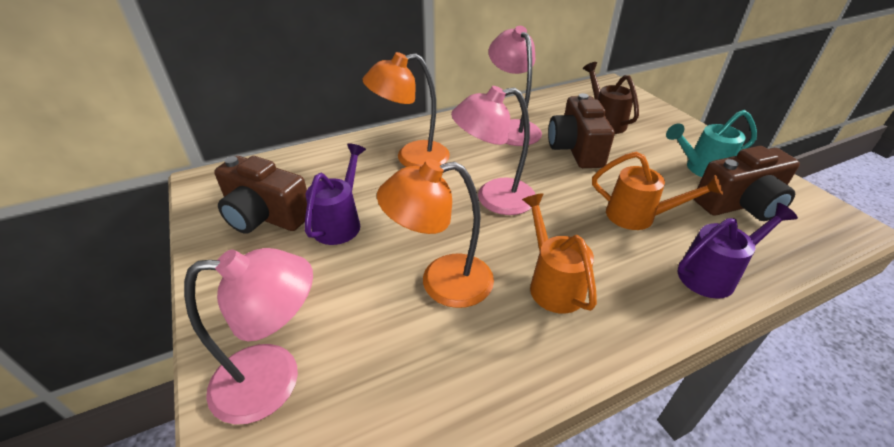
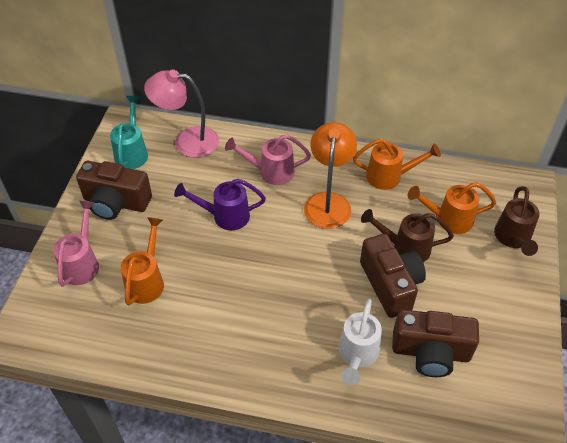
brown watering can: 1 -> 2
orange lamp: 2 -> 1
orange watering can: 2 -> 3
pink lamp: 3 -> 1
pink watering can: 0 -> 2
purple watering can: 2 -> 1
white watering can: 0 -> 1

